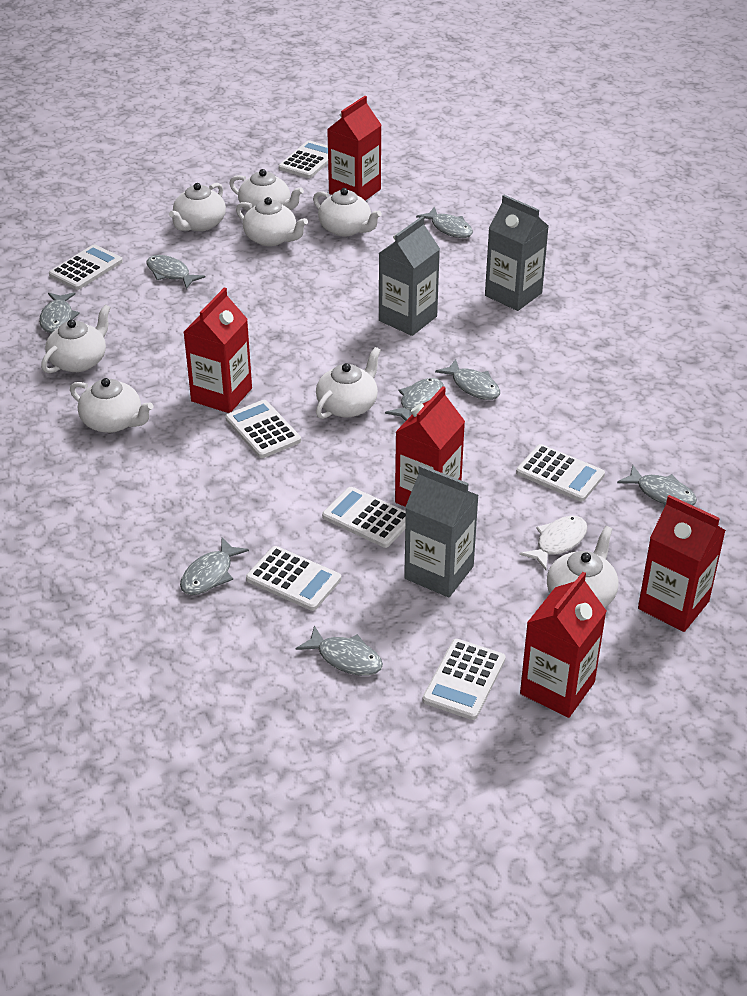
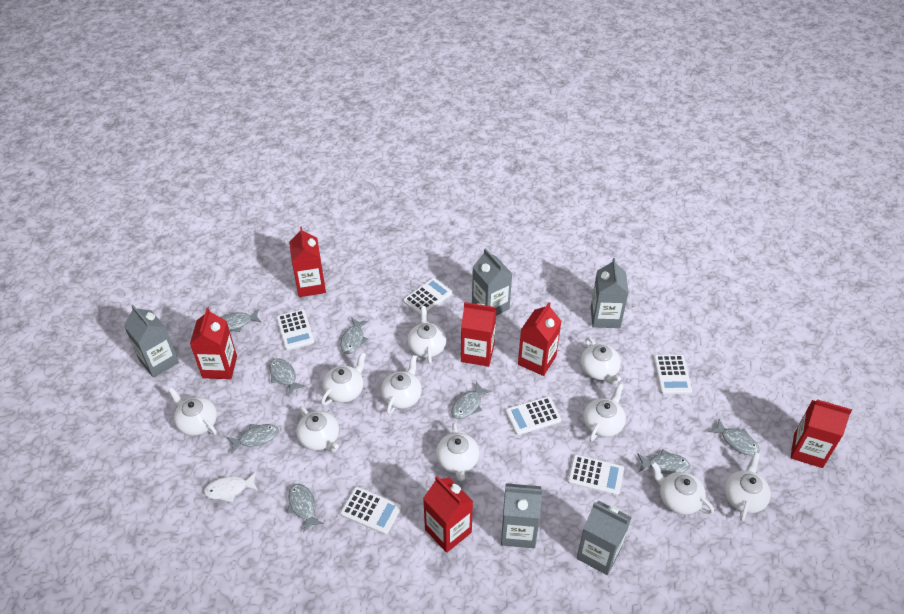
grey carton: 3 -> 5
red carton: 5 -> 6
white calculator: 7 -> 6
white teapot: 8 -> 10

